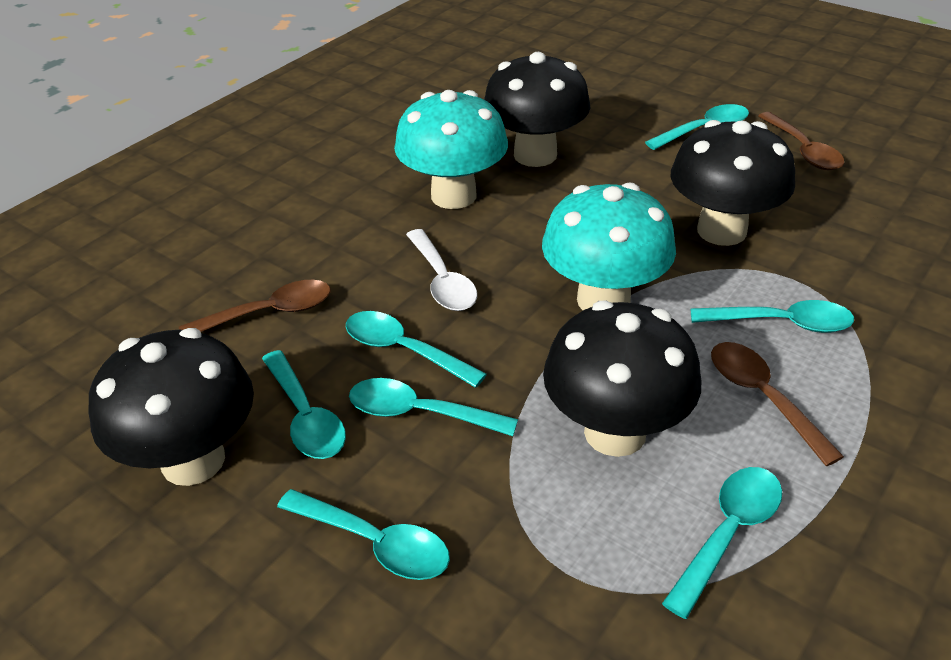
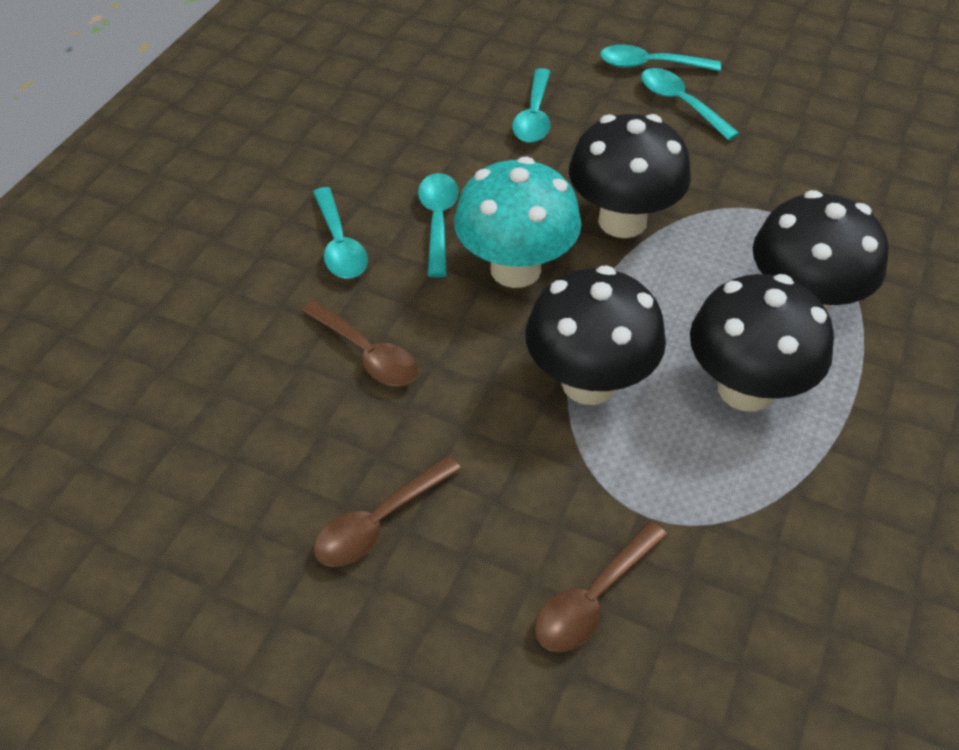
turquoise mushroom: 2 -> 1
turquoise spoon: 7 -> 5
white spoon: 1 -> 0

